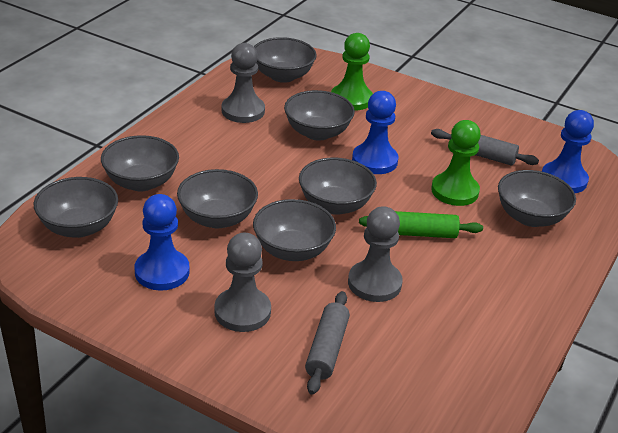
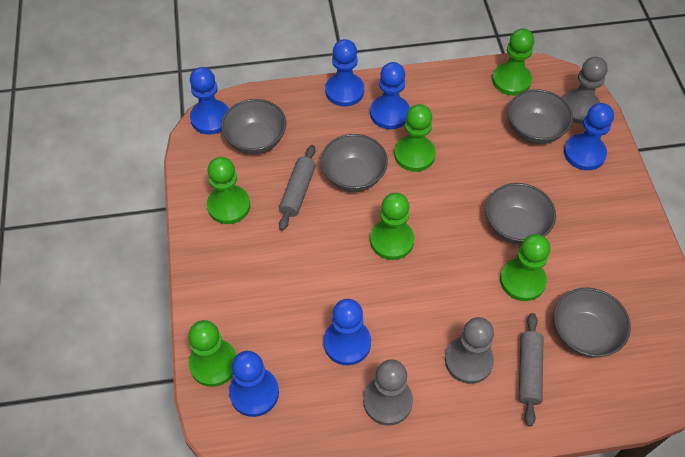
blue pawn: 3 -> 6
green pawn: 2 -> 6
green rolling pin: 1 -> 0
grey bowl: 8 -> 5

